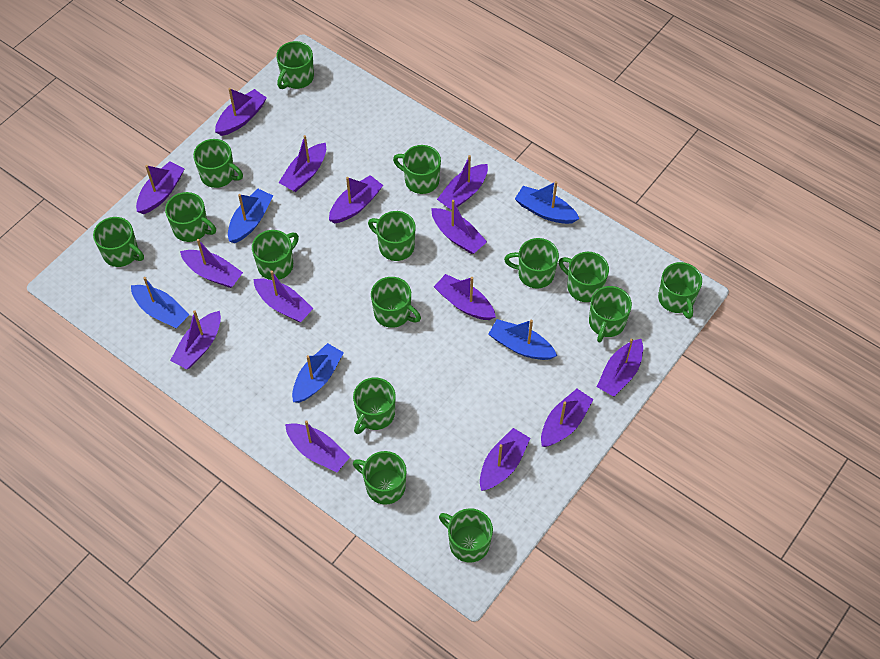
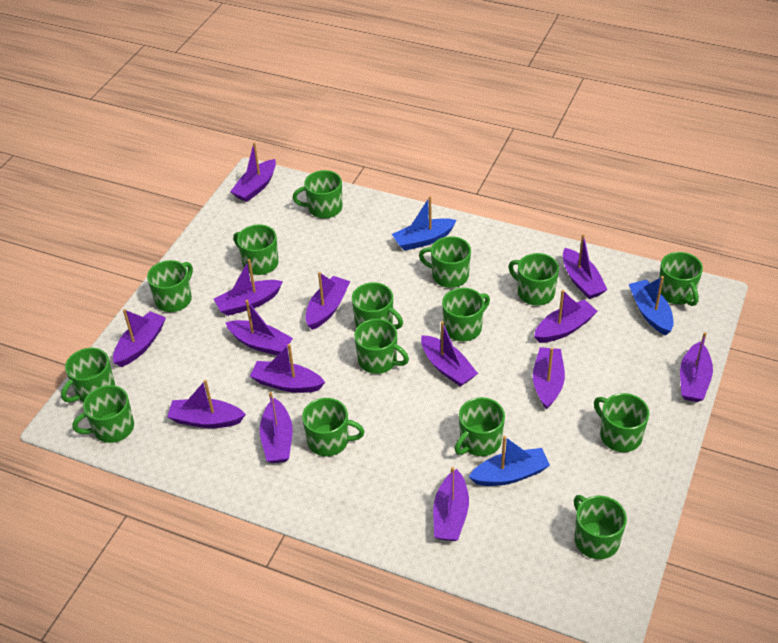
blue boat: 5 -> 3

